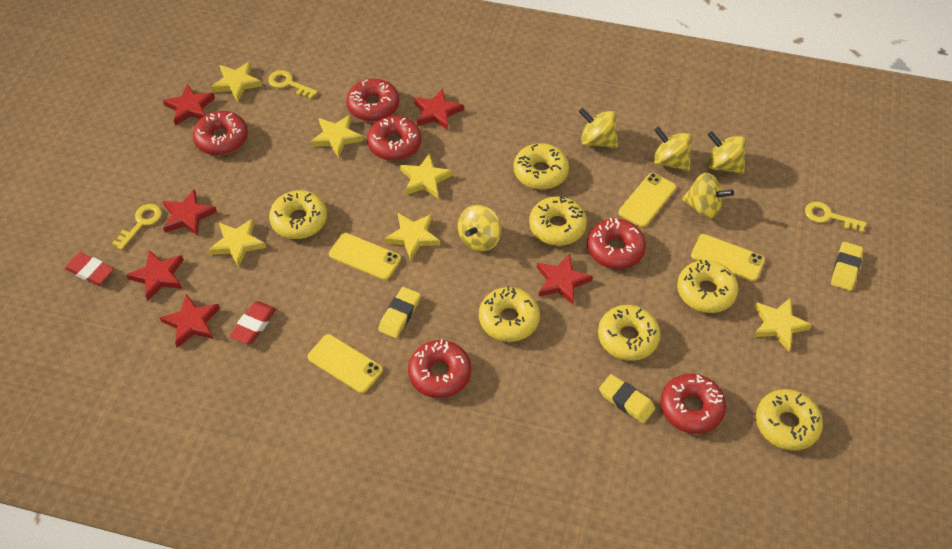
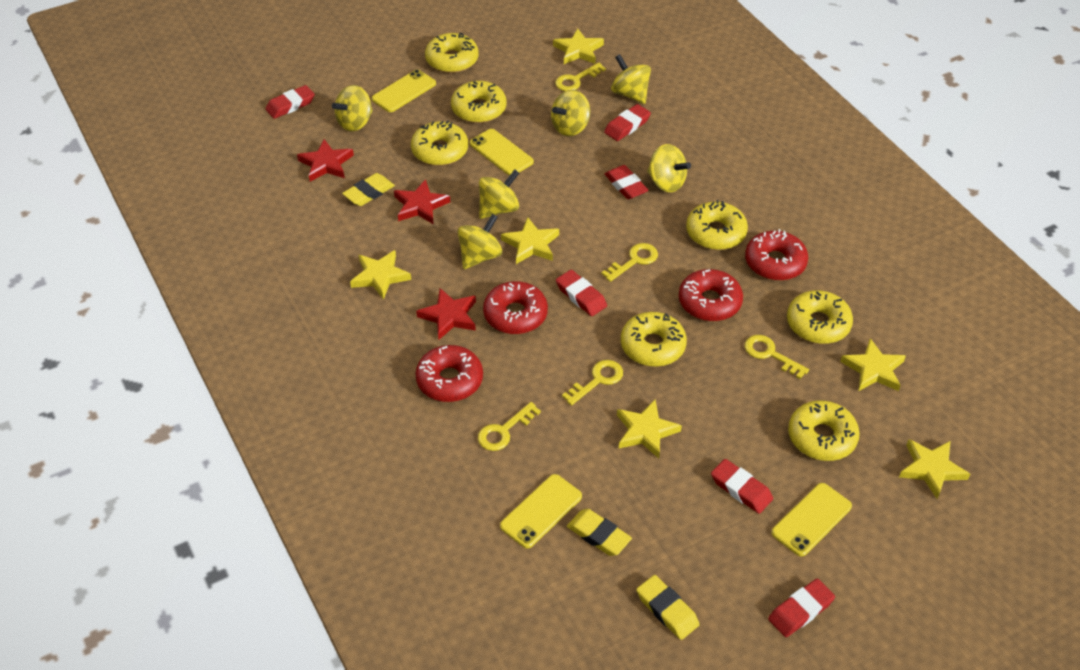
red donut: 6 -> 4
red eraser: 2 -> 6
red star: 6 -> 3
yellow key: 3 -> 5
yellow spinning top: 5 -> 6

